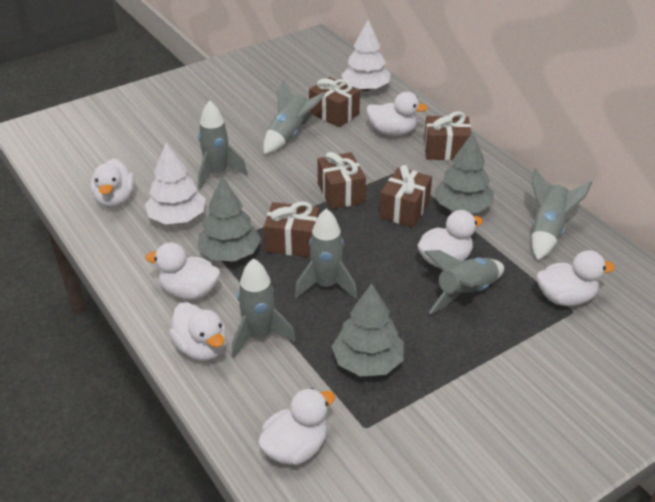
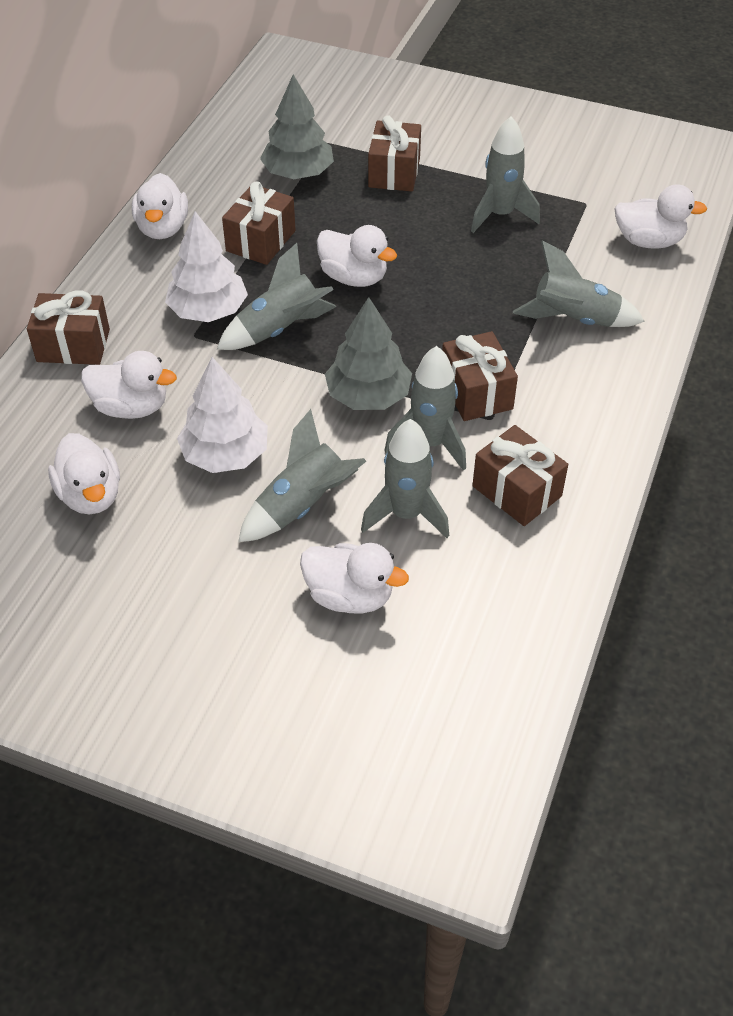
grey tree: 3 -> 2
white duck: 7 -> 6

